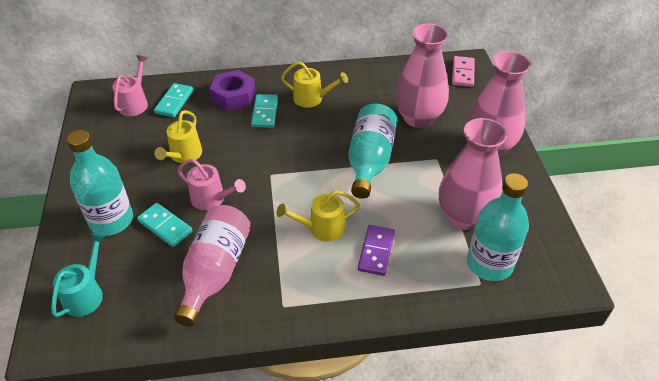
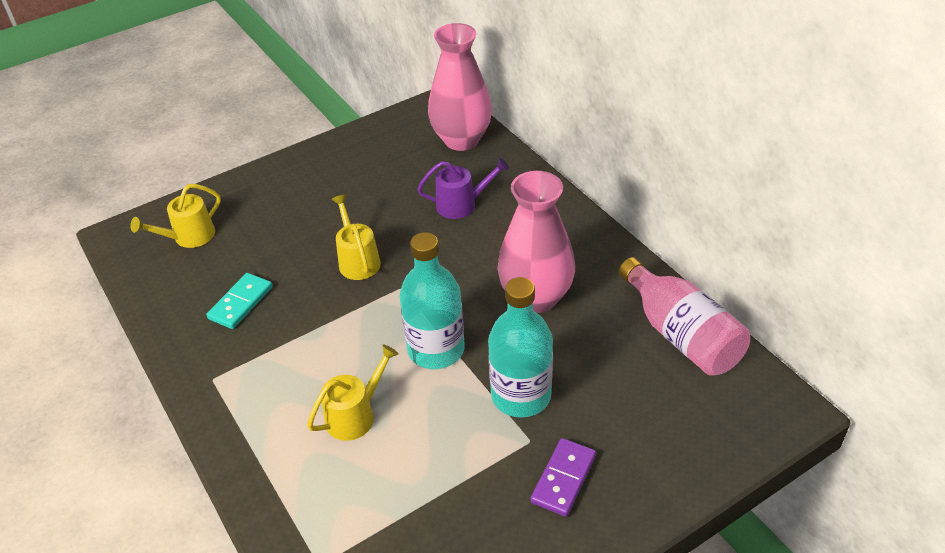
pink domino: 1 -> 0
pink vase: 3 -> 2
pink watering can: 2 -> 0
purple nut: 1 -> 0
purple watering can: 0 -> 1
turquoise bottle: 3 -> 2
turquoise domino: 3 -> 1
turquoise watering can: 1 -> 0

